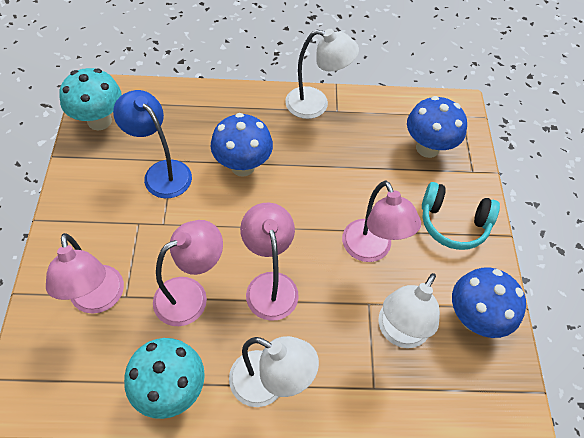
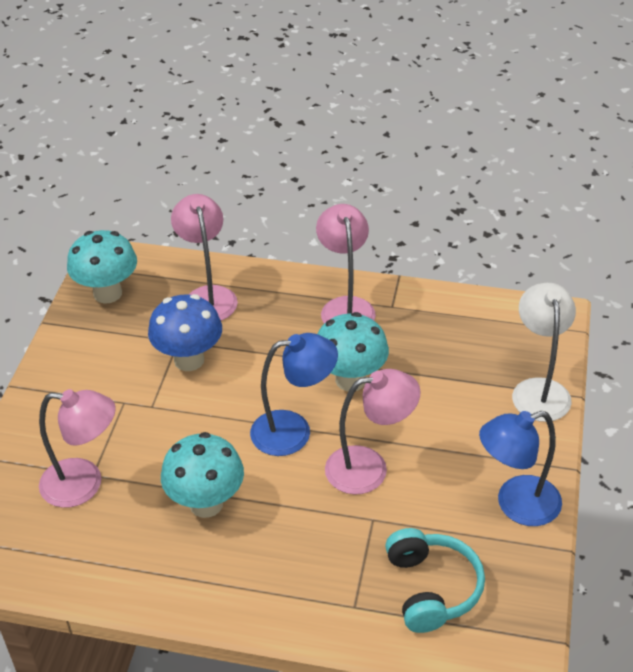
blue lamp: 1 -> 2
blue mushroom: 3 -> 1
turquoise mushroom: 2 -> 3
white lamp: 3 -> 1

